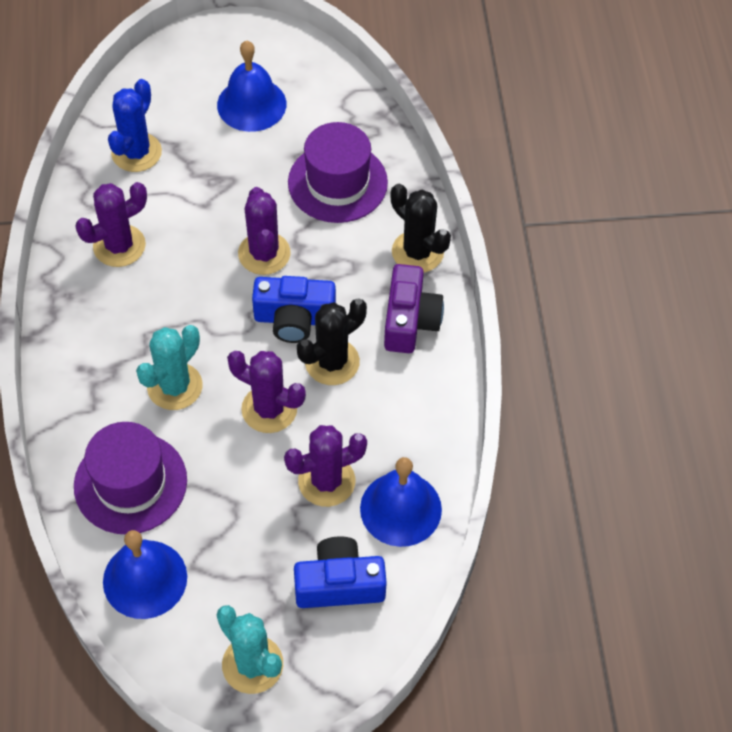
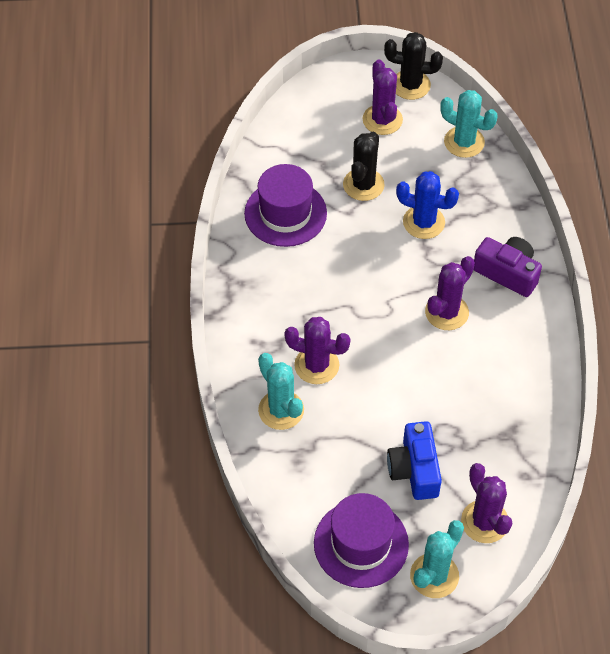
blue bell: 3 -> 0
blue camera: 2 -> 1
turquoise cactus: 2 -> 3

